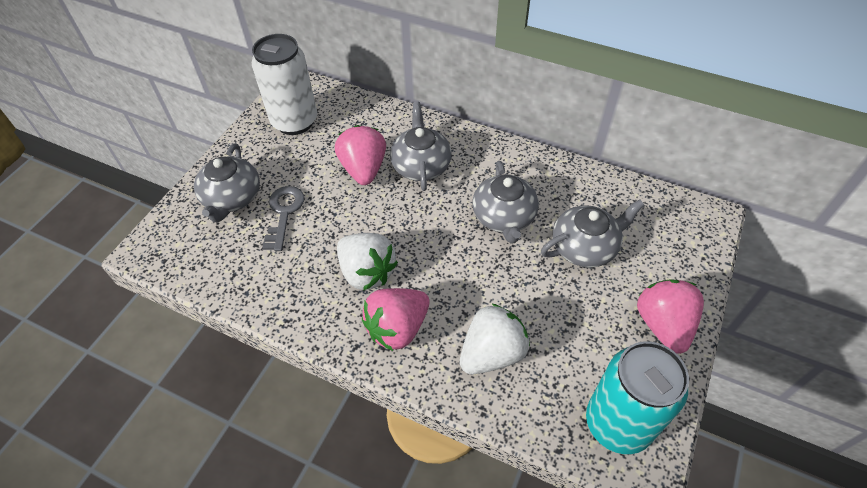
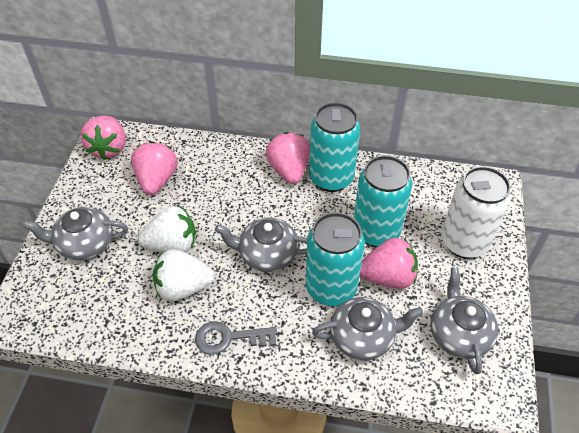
pink strawberry: 3 -> 4
turquoise can: 1 -> 3

